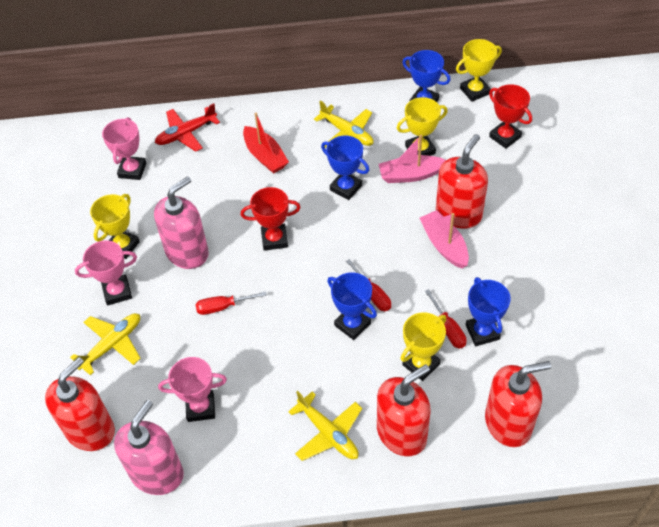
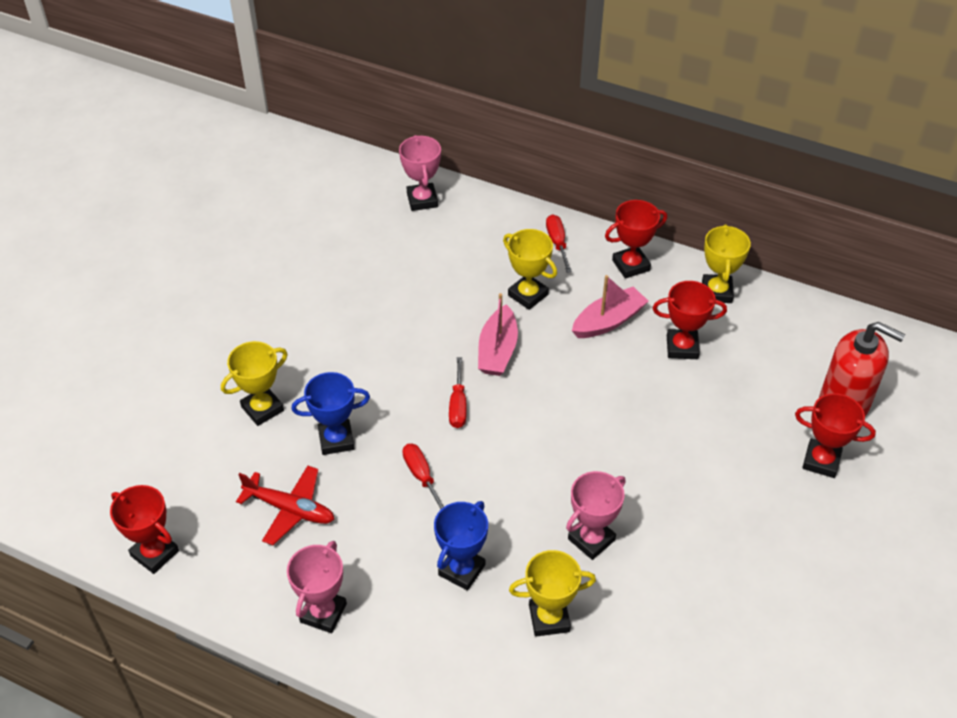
blue trophy: 4 -> 2
pink soap dispenser: 2 -> 0
red boat: 1 -> 0
red soap dispenser: 4 -> 1
red trophy: 2 -> 4
yellow plane: 3 -> 0

